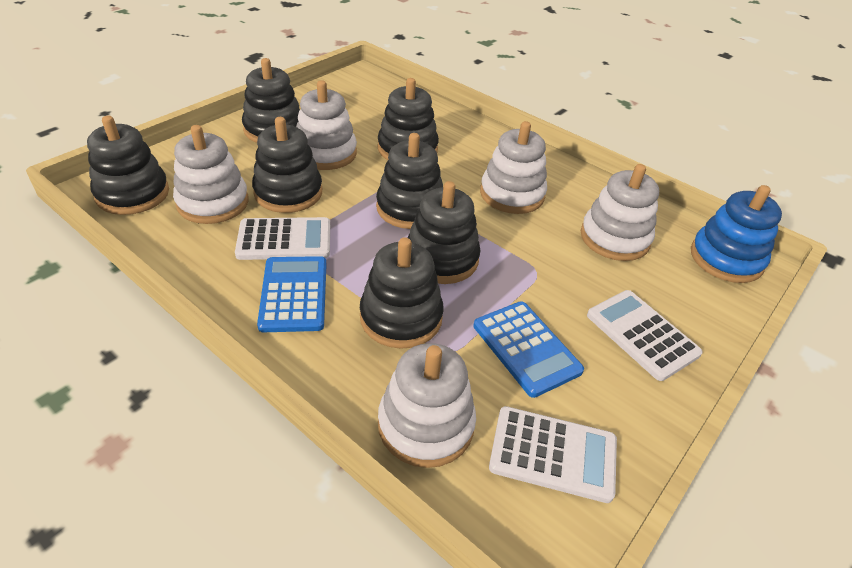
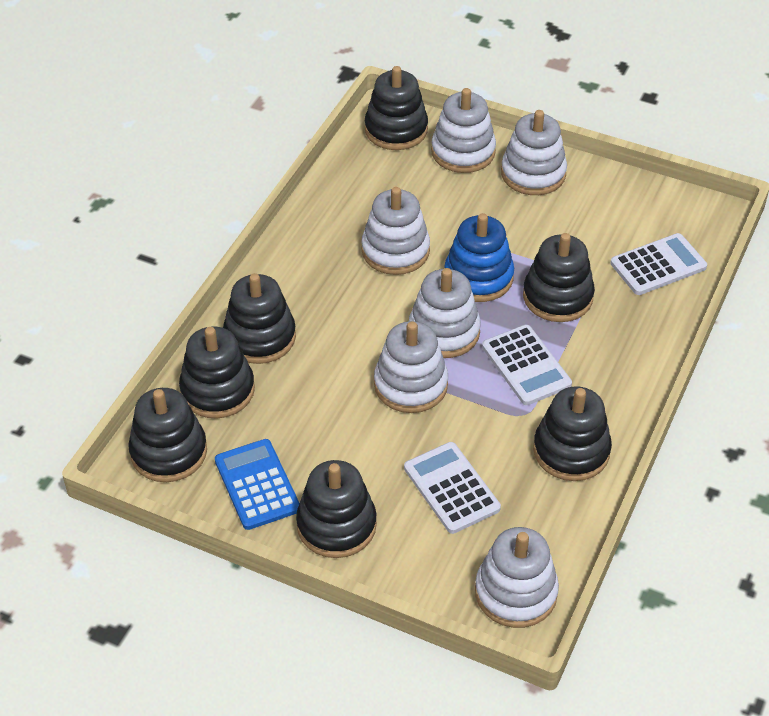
blue calculator: 2 -> 1
white stacking toy: 5 -> 6

